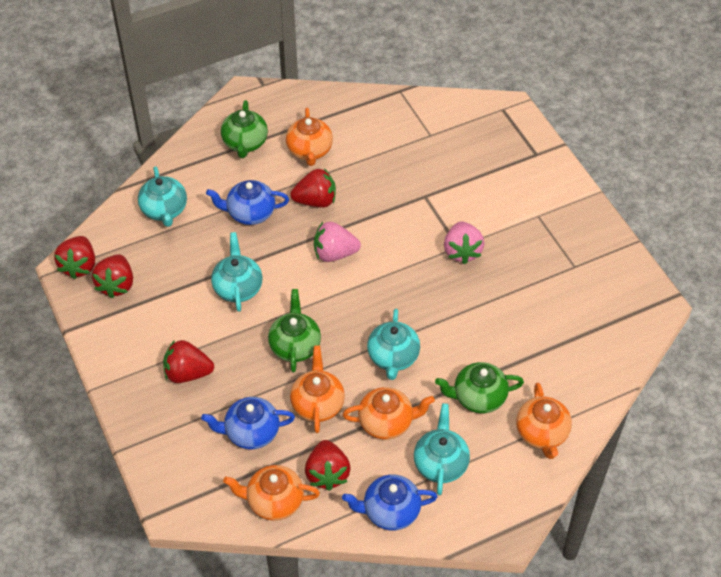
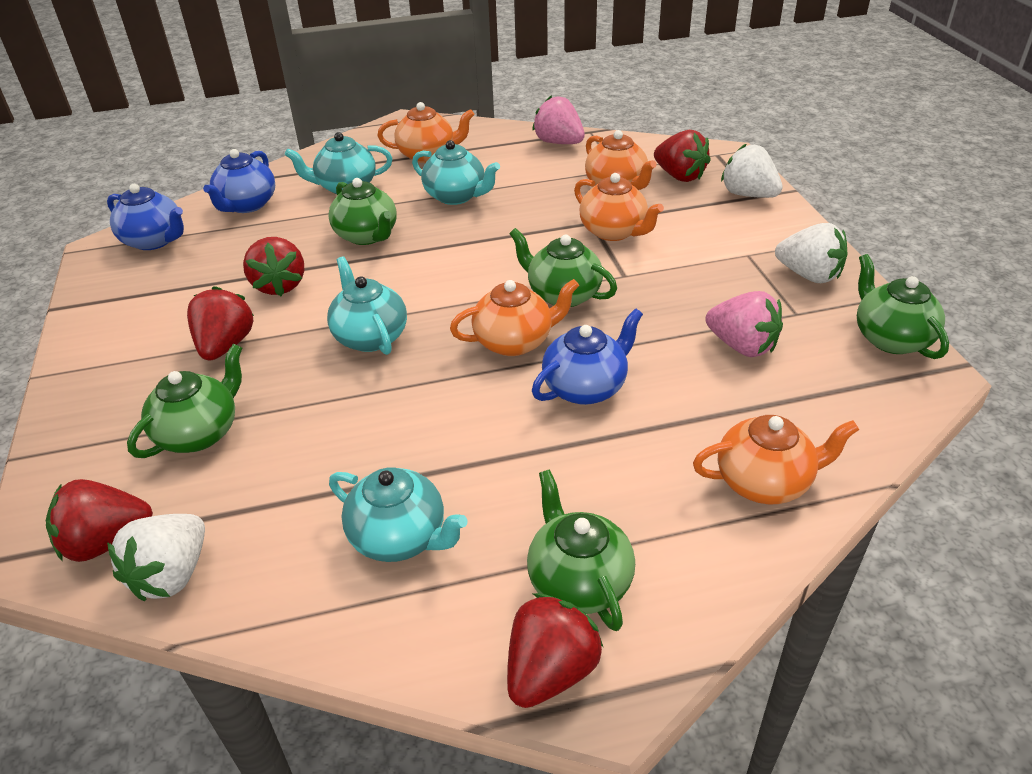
green teapot: 3 -> 5
white strawberry: 0 -> 3

